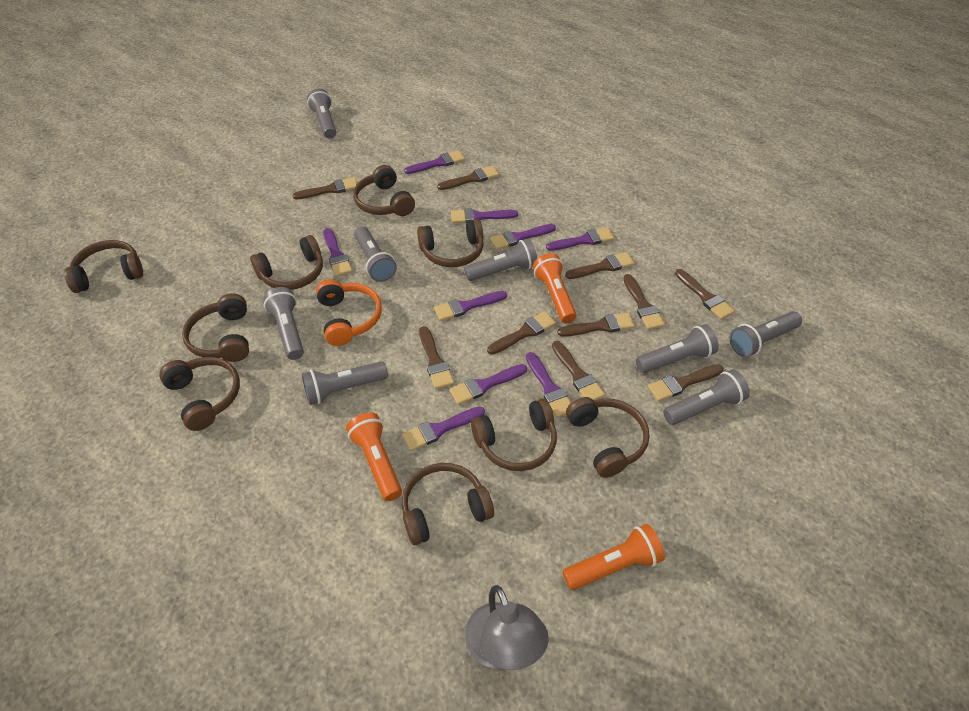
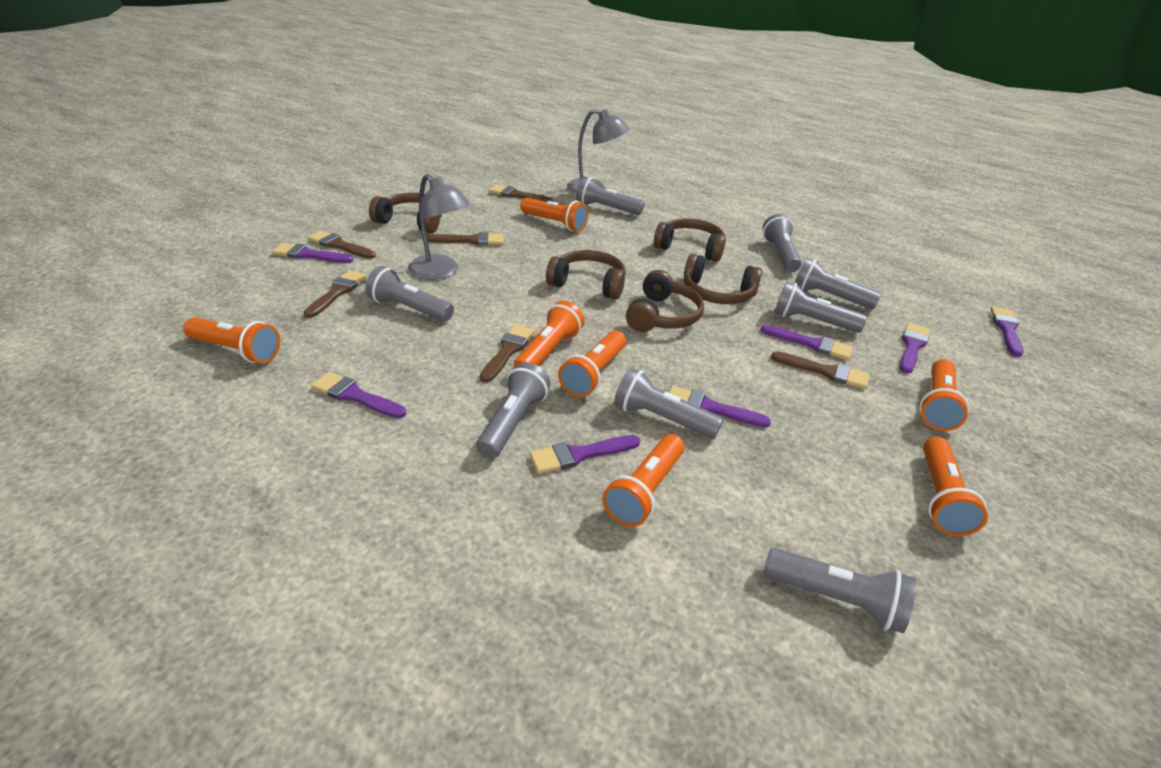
brown brush: 10 -> 6
brown headphones: 9 -> 5
grey lamp: 1 -> 2
orange flashlight: 3 -> 7
orange headphones: 1 -> 0
purple brush: 9 -> 7

